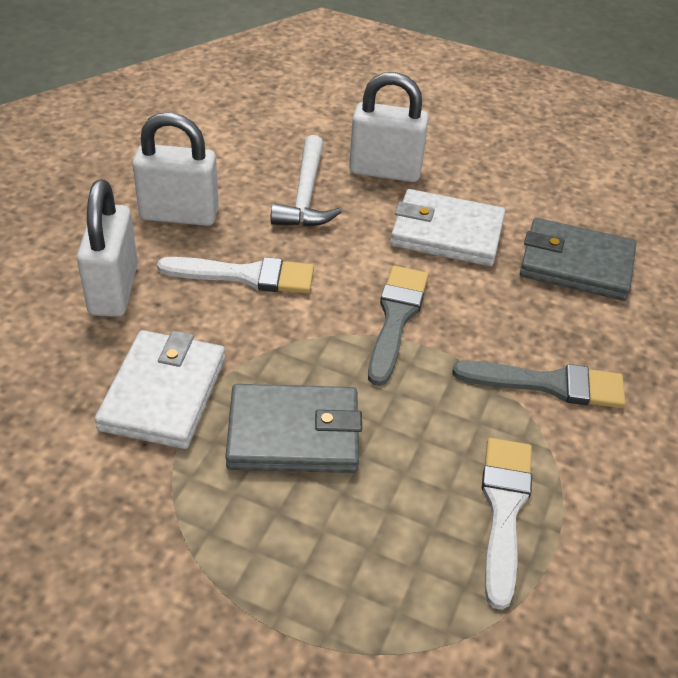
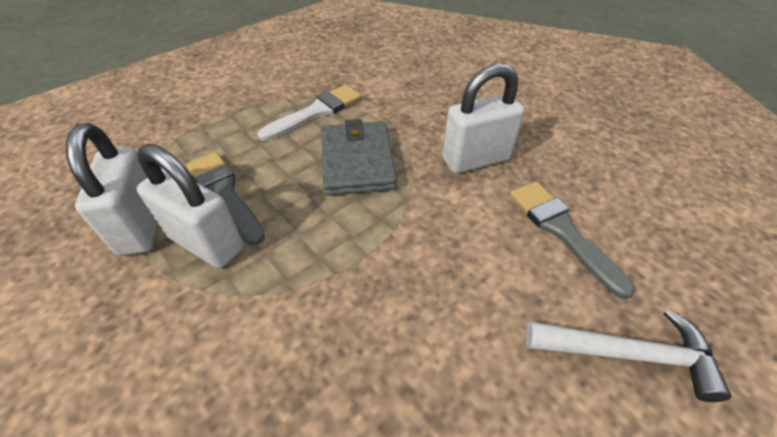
grey wallet: 2 -> 1
white brush: 2 -> 1
white wallet: 2 -> 0

